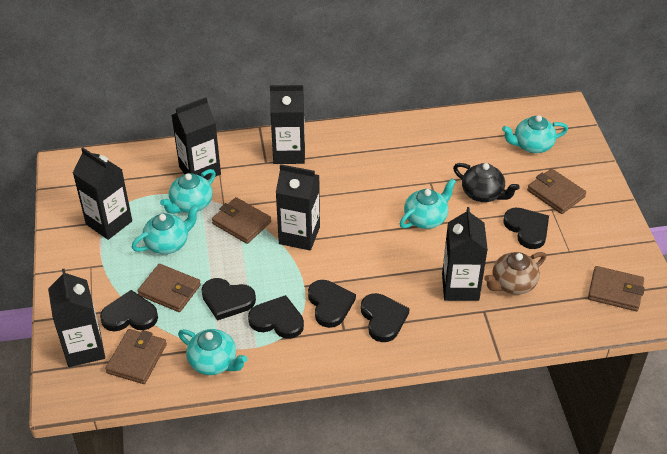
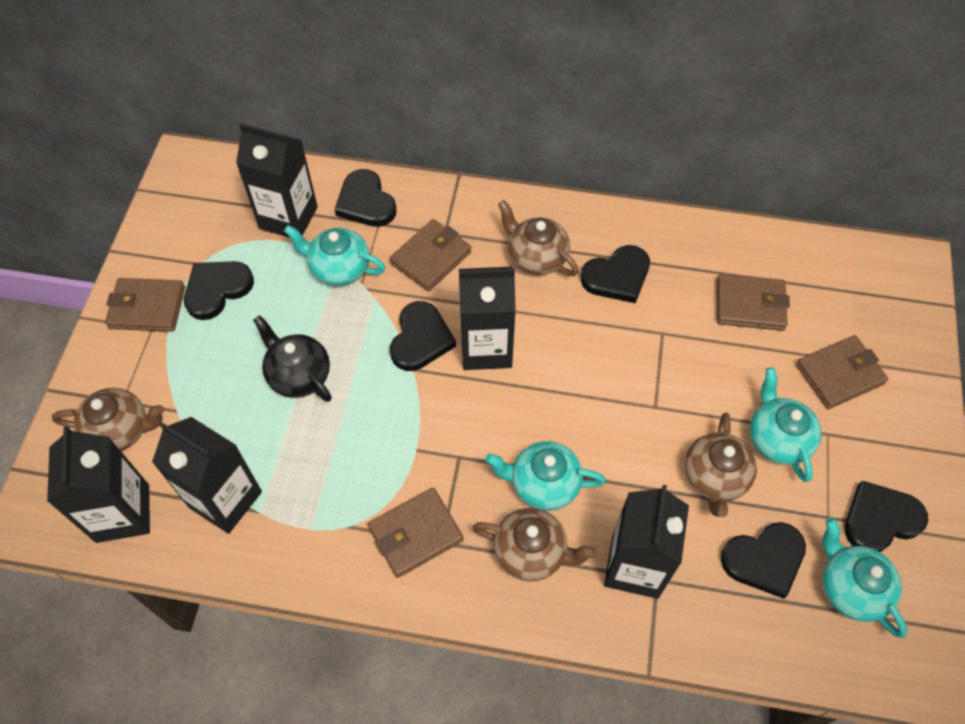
black carton: 6 -> 5
brown teapot: 1 -> 4
turquoise teapot: 5 -> 4

